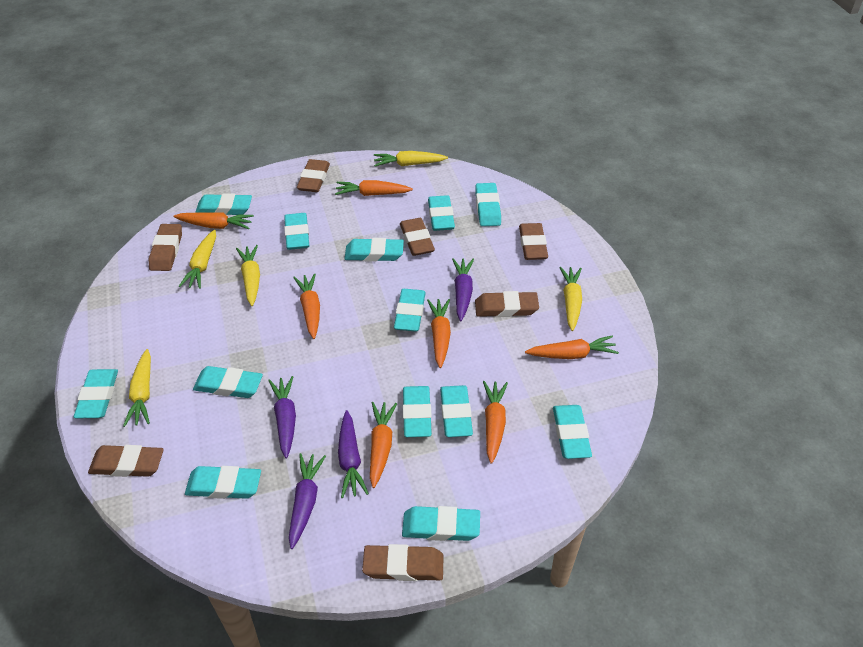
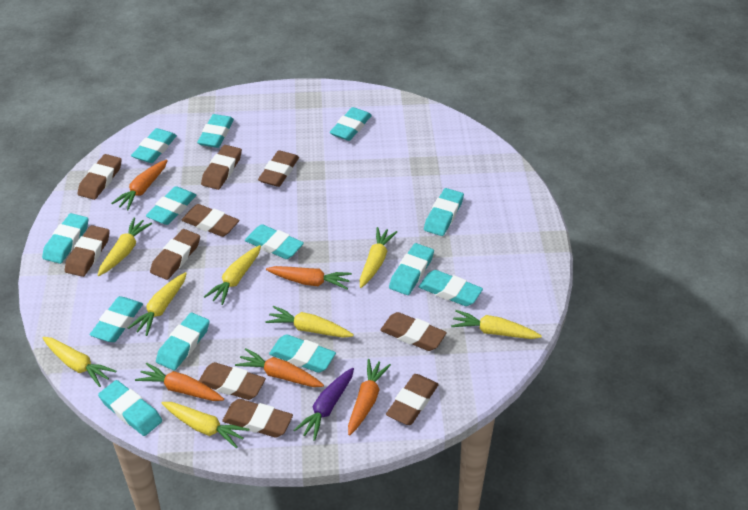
brown eraser: 7 -> 10
orange carrot: 7 -> 5
purple carrot: 4 -> 1
yellow carrot: 5 -> 8

